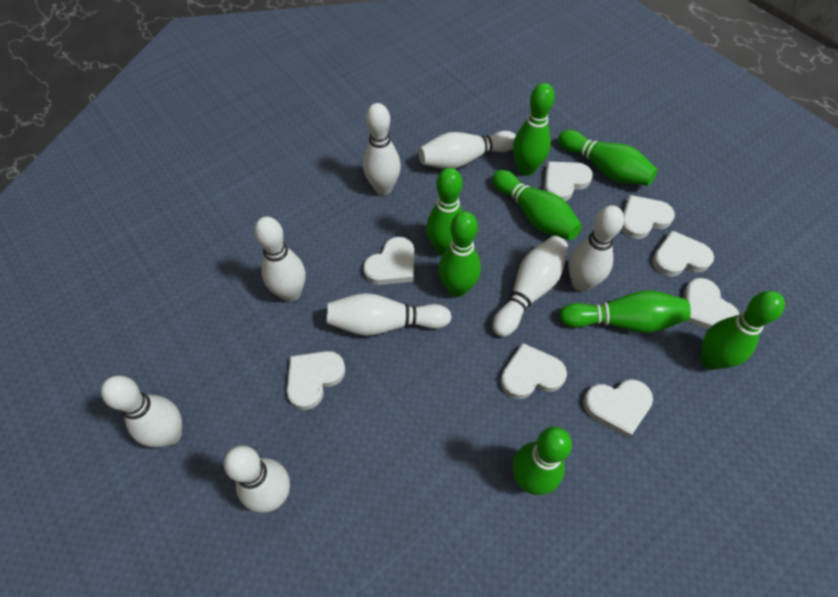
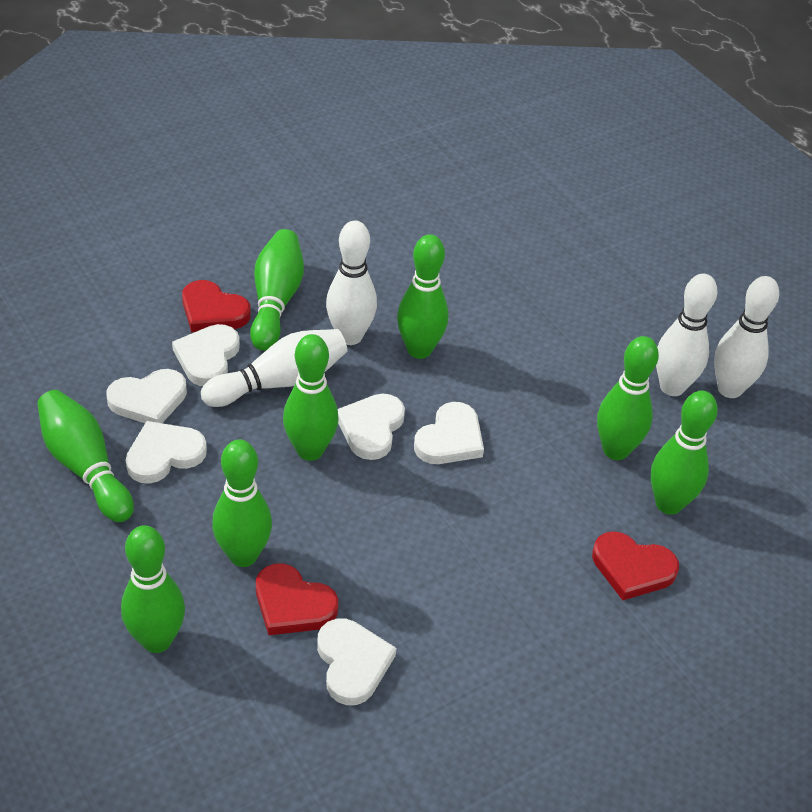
red heart: 0 -> 3
white bowling pin: 8 -> 4
white heart: 8 -> 6

